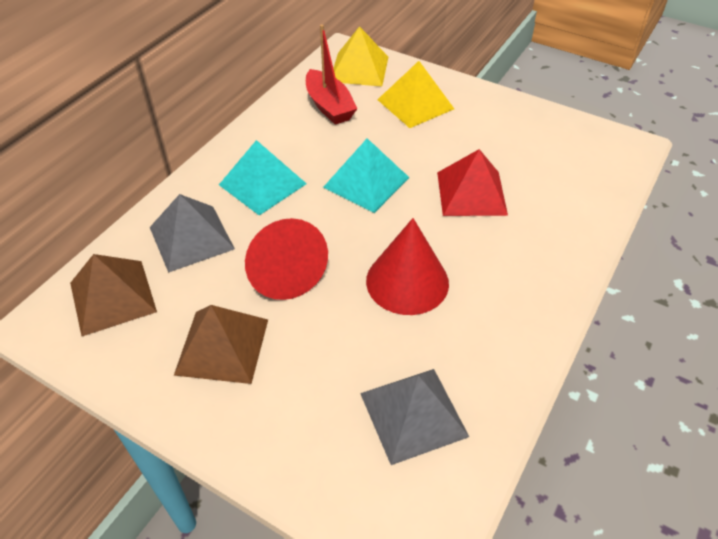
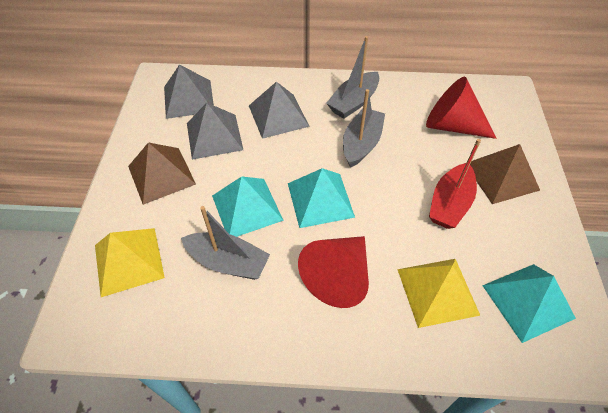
grey boat: 0 -> 3
grey pyramid: 2 -> 3
red pyramid: 1 -> 0
turquoise pyramid: 2 -> 3

